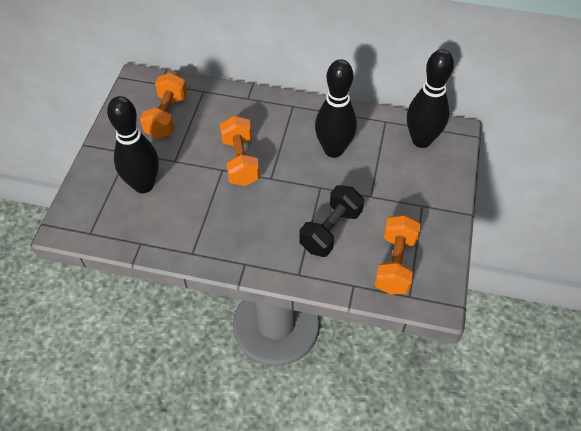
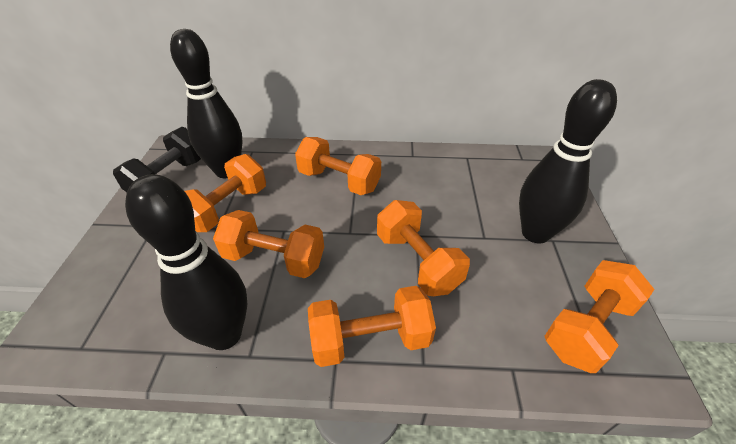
orange dumbbell: 3 -> 6

